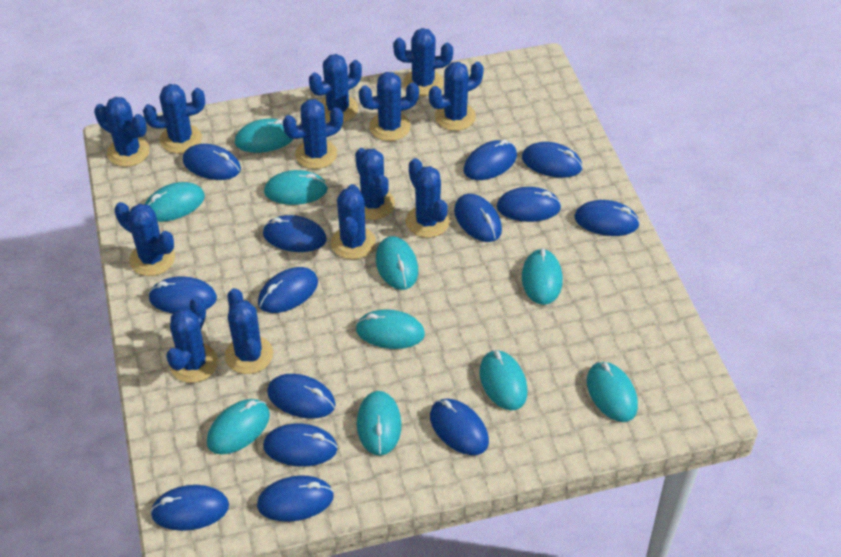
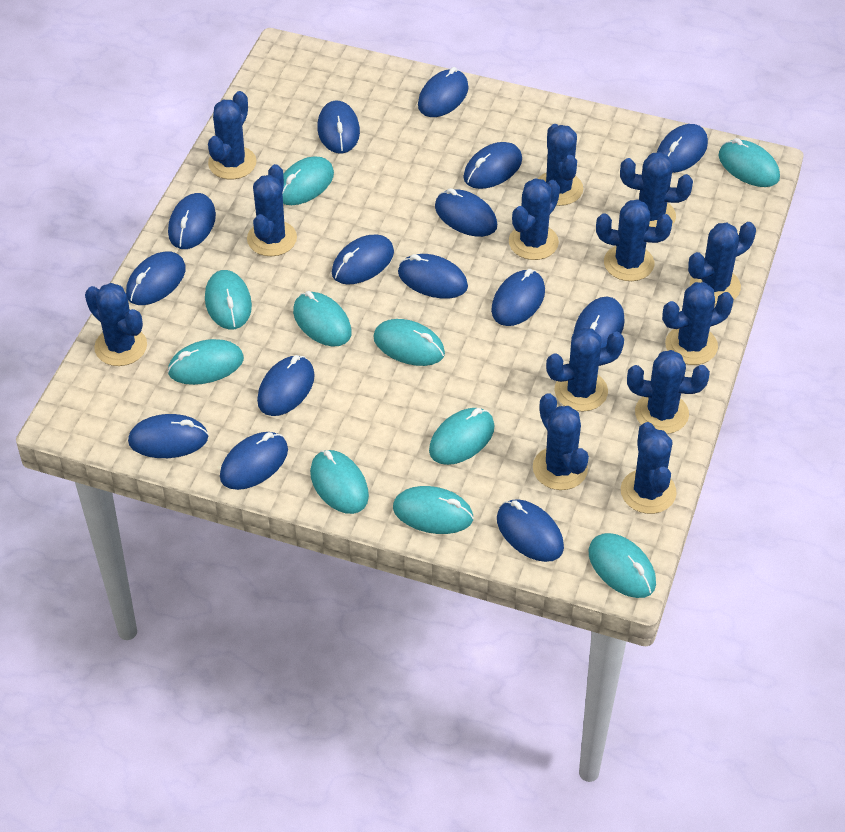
blue mouse: 14 -> 15

